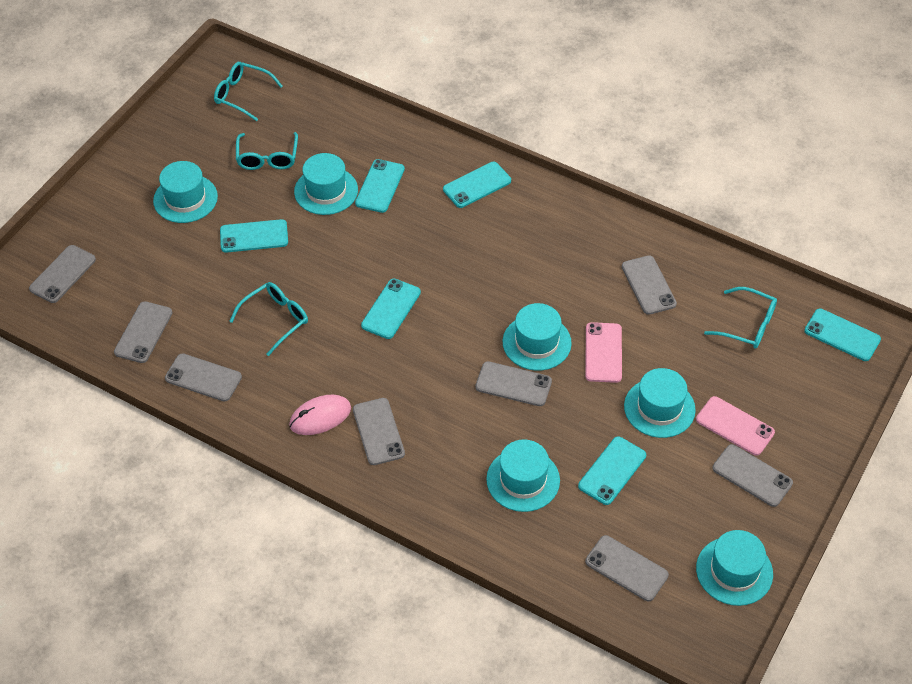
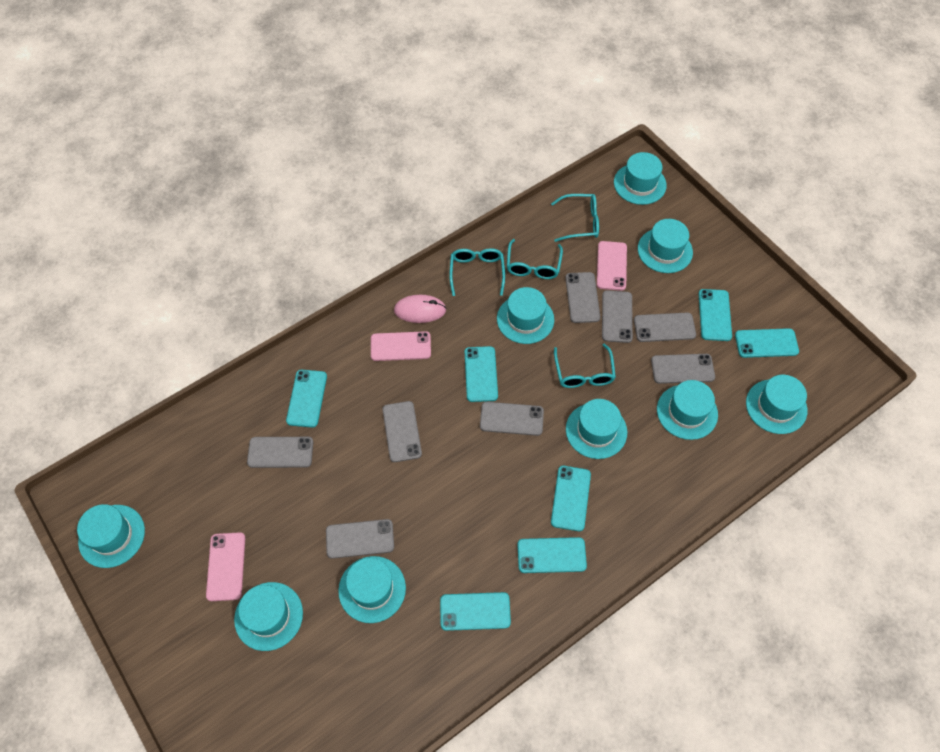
pink phone: 2 -> 3
turquoise hat: 6 -> 9
turquoise phone: 6 -> 7

